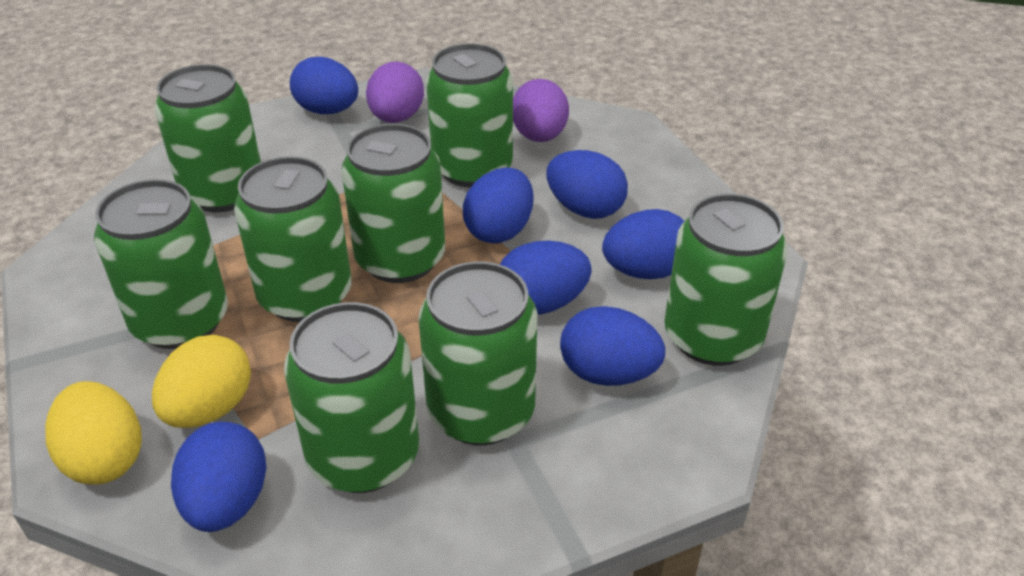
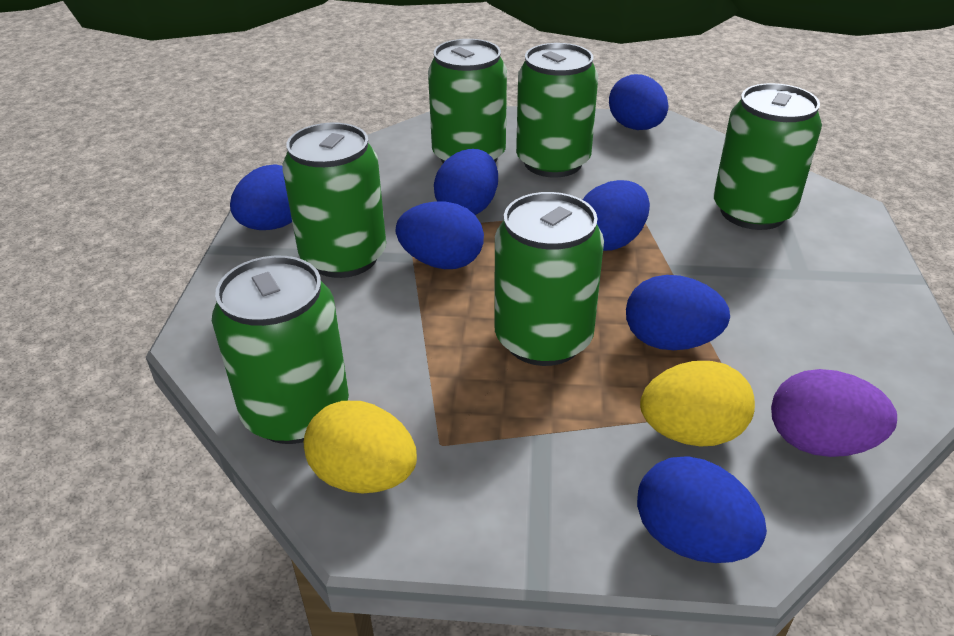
green can: 8 -> 6
purple egg: 2 -> 1

